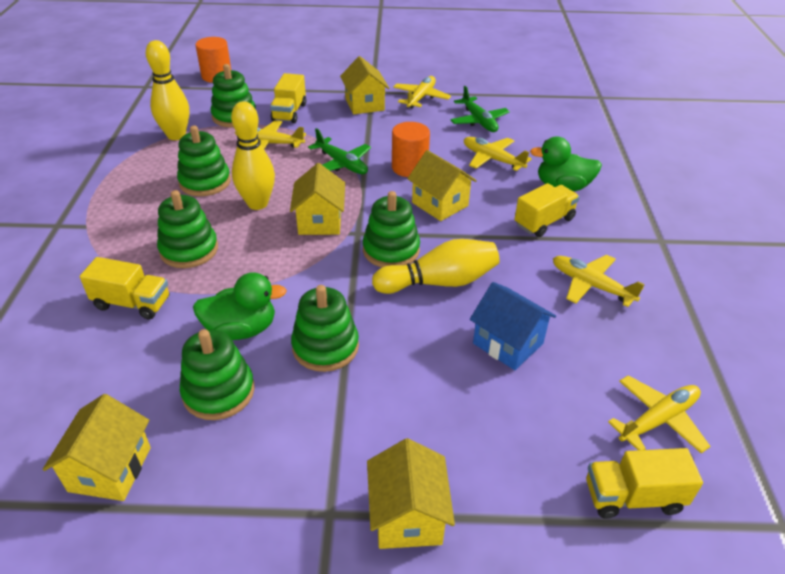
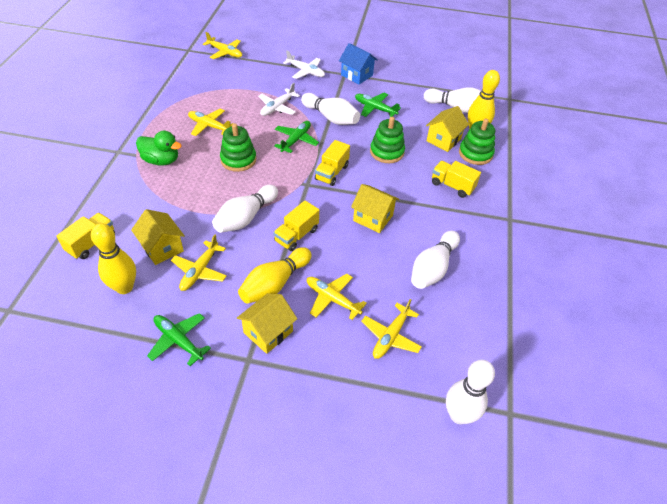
green duck: 2 -> 1
green plane: 2 -> 3
green stacking toy: 6 -> 3
orange cylinder: 2 -> 0
white bowling pin: 0 -> 5
white plane: 0 -> 2
yellow house: 5 -> 4

